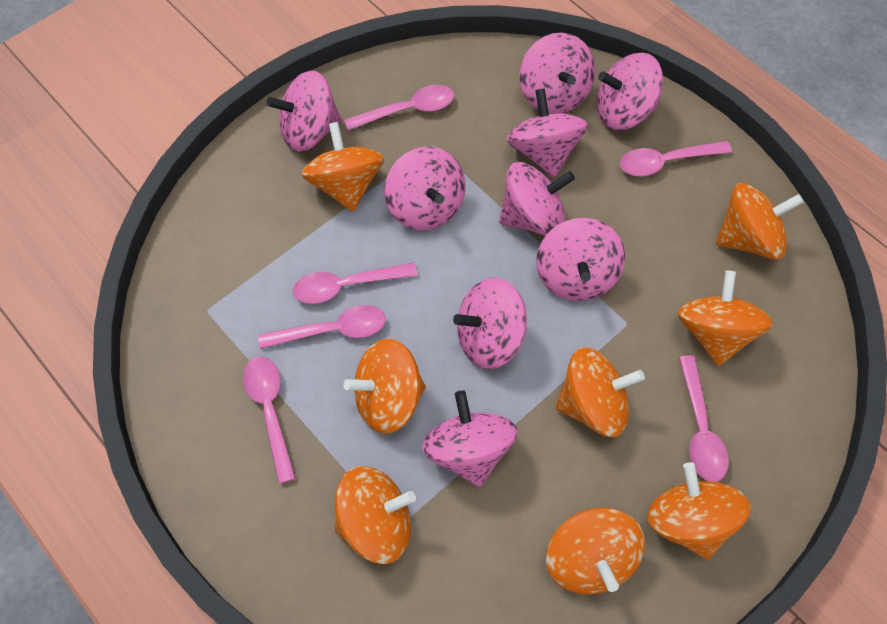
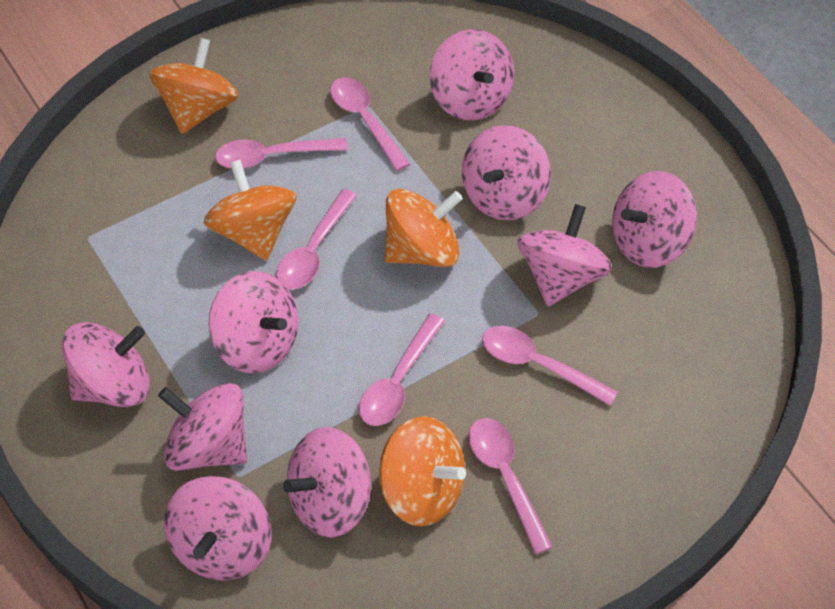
orange spinning top: 8 -> 4

